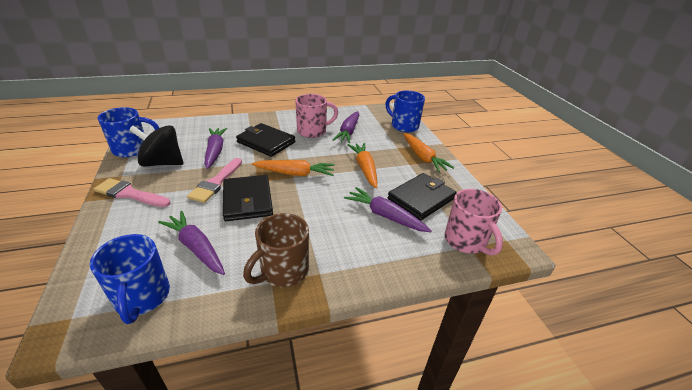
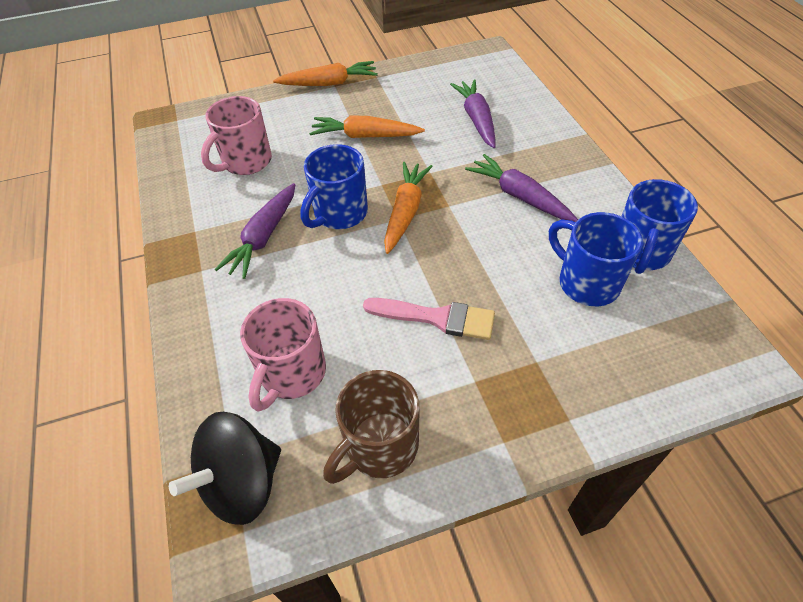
black wallet: 3 -> 0
pink brush: 2 -> 1
purple carrot: 4 -> 3

